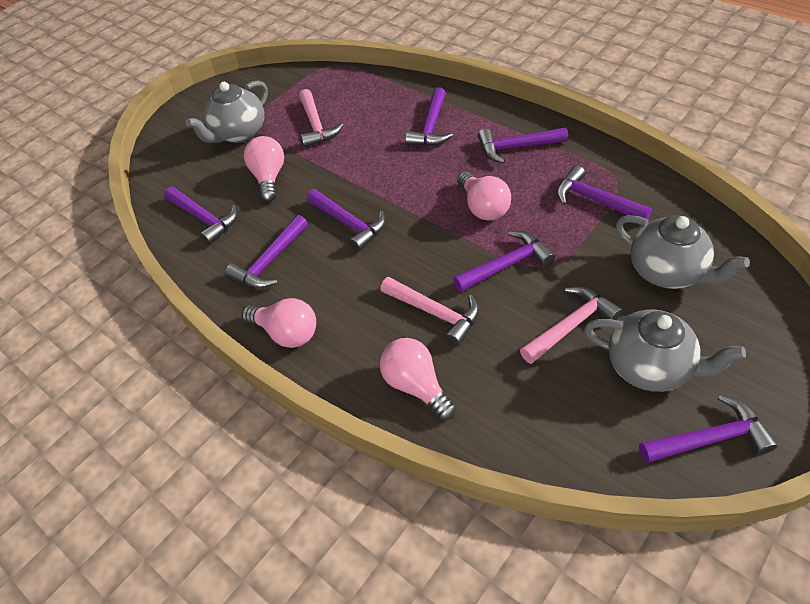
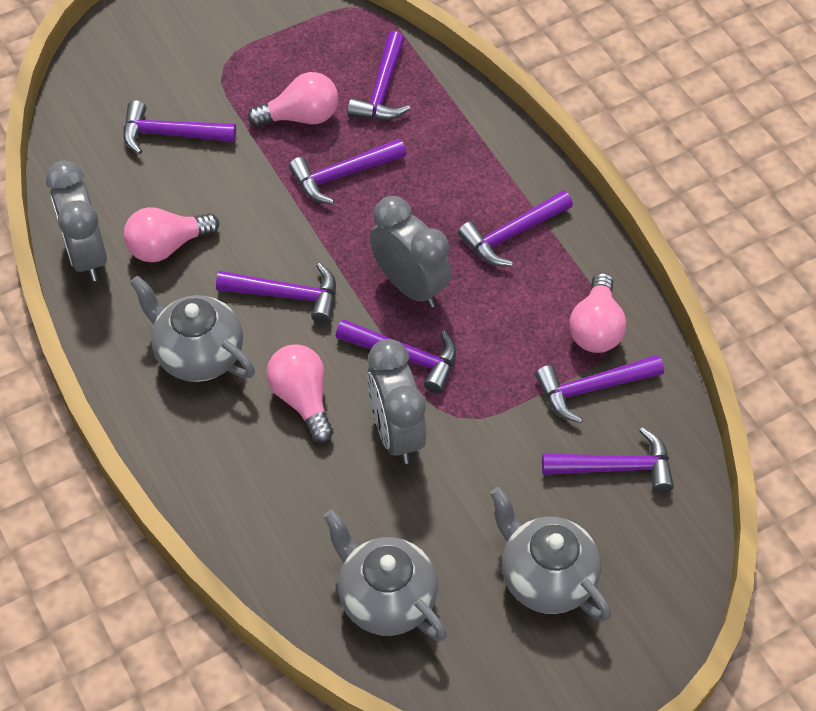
grey clock: 0 -> 3
pink hammer: 3 -> 0

